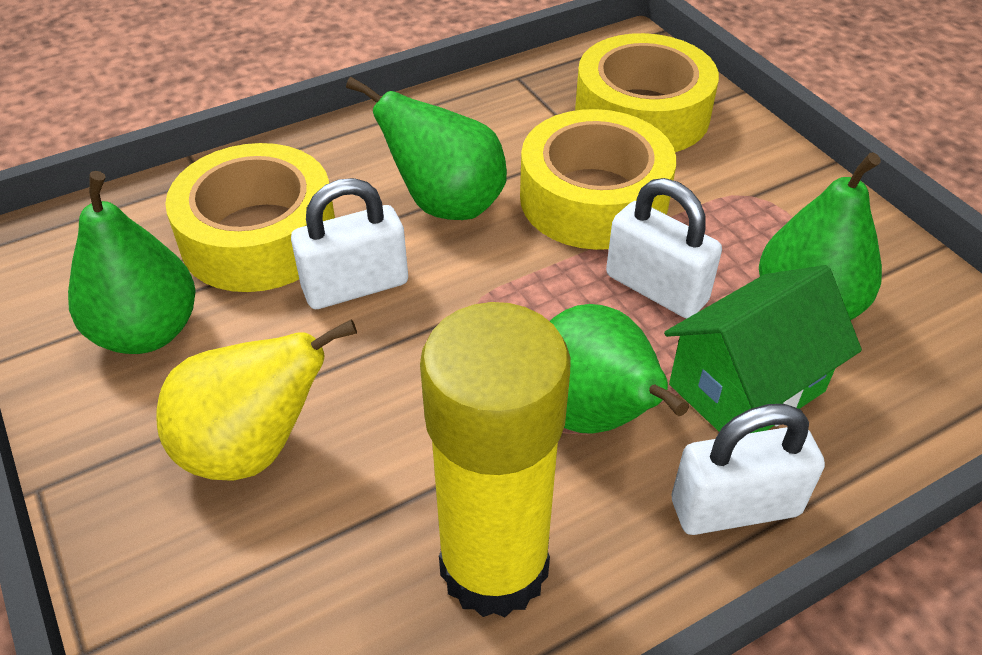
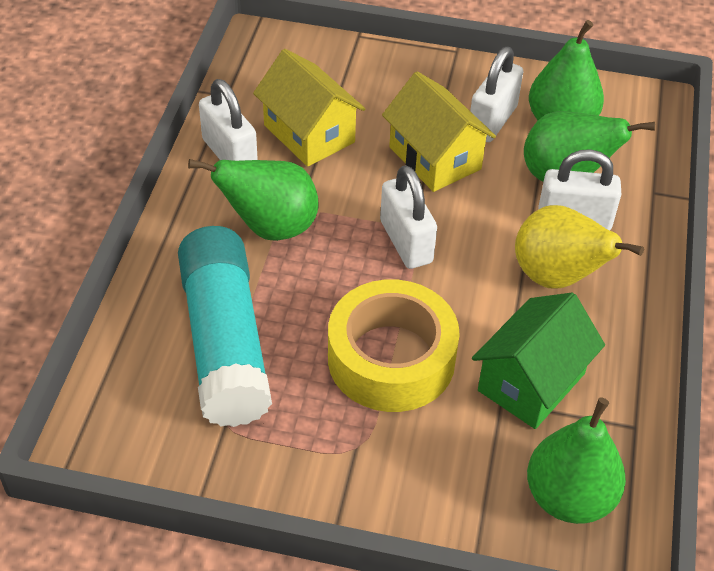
turquoise glue stick: 0 -> 1
white padlock: 3 -> 4
yellow glue stick: 1 -> 0
yellow house: 0 -> 2
yellow tape: 3 -> 1

